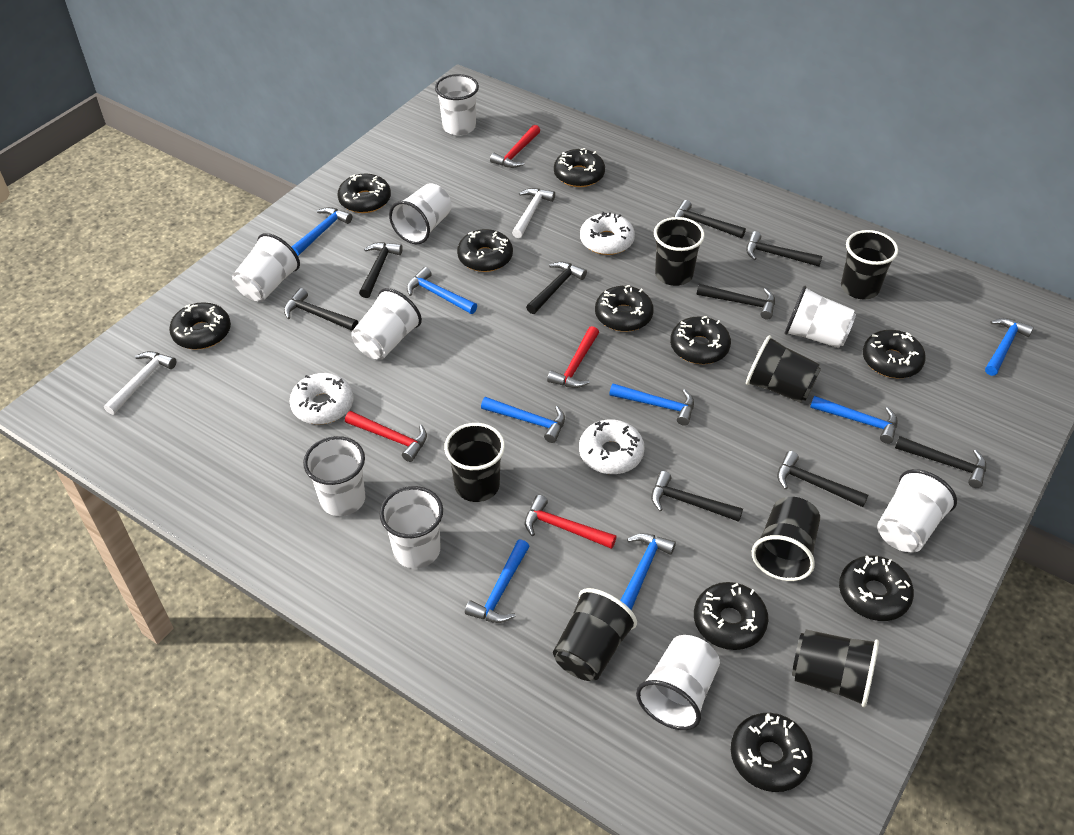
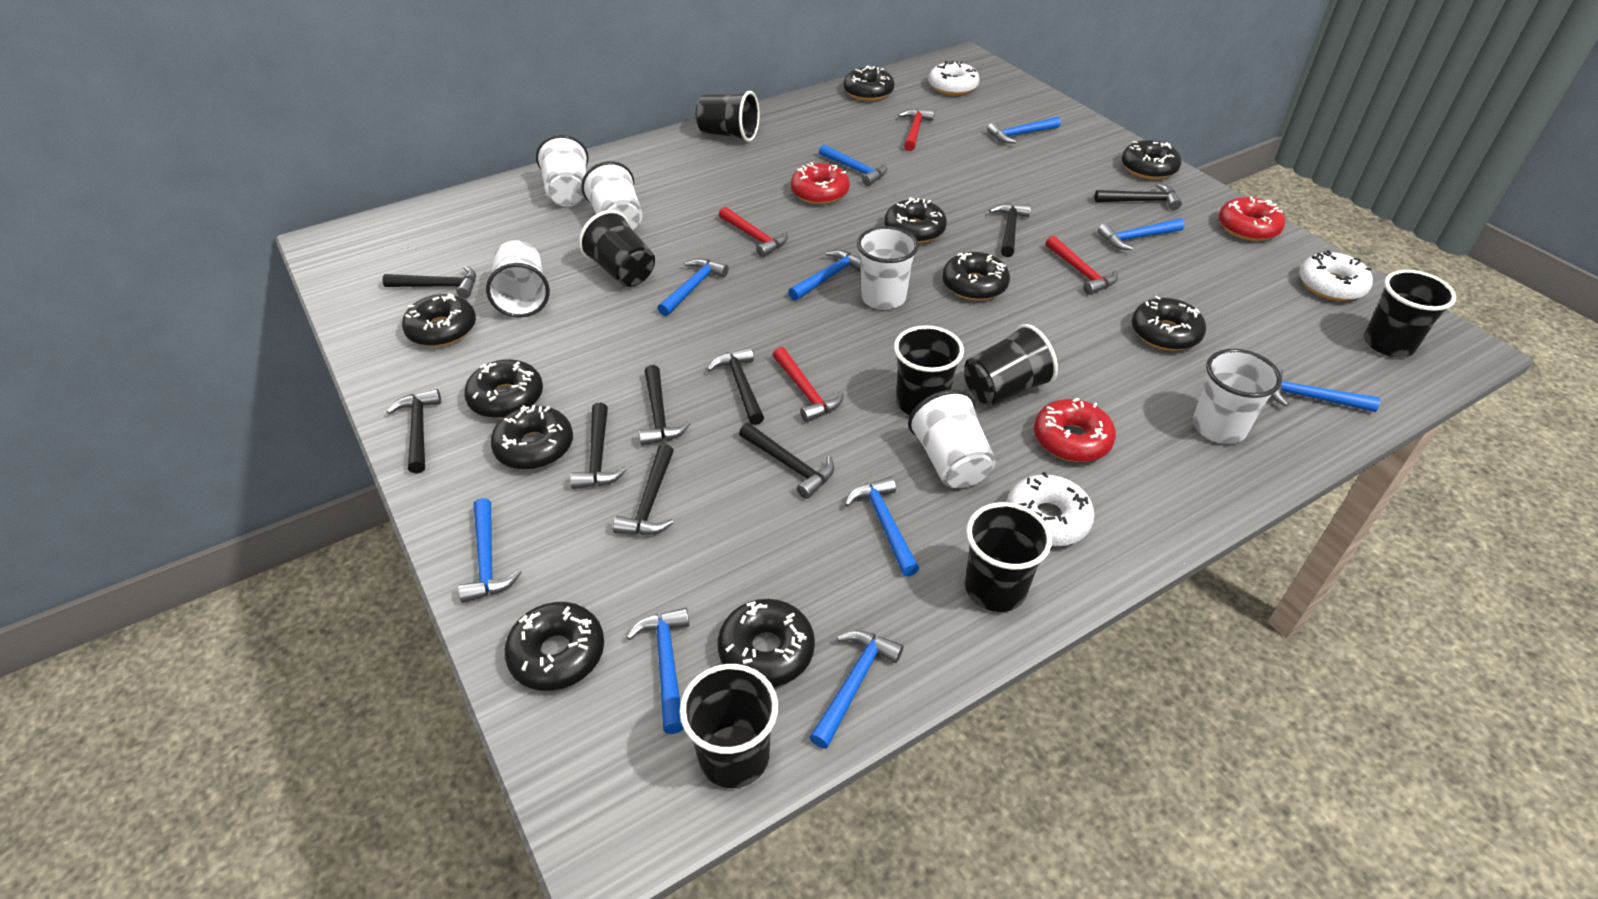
blue hammer: 8 -> 10
red donut: 0 -> 3
white cup: 9 -> 6
white hammer: 2 -> 0

